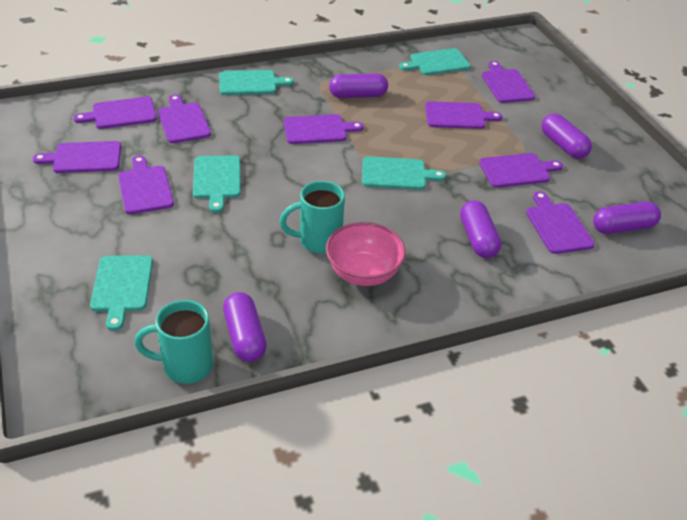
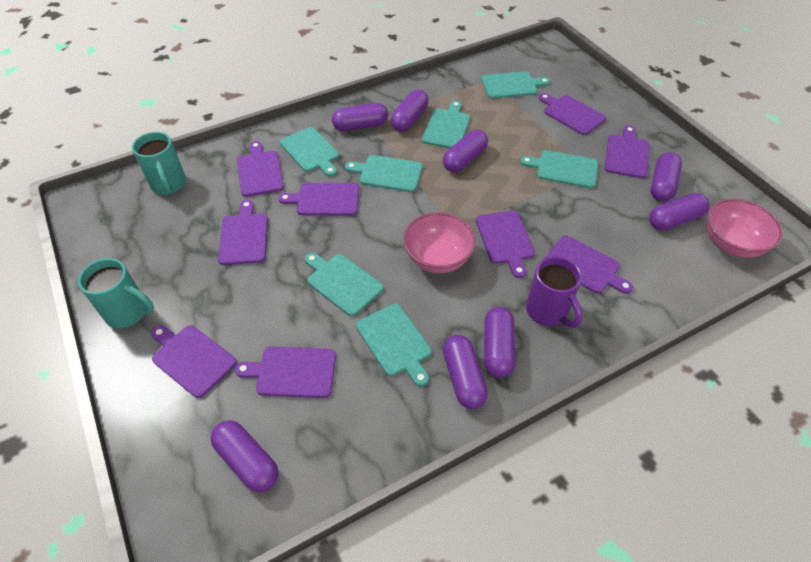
pink bowl: 1 -> 2
purple capsule: 5 -> 8
purple mug: 0 -> 1
turquoise cutting board: 5 -> 7

